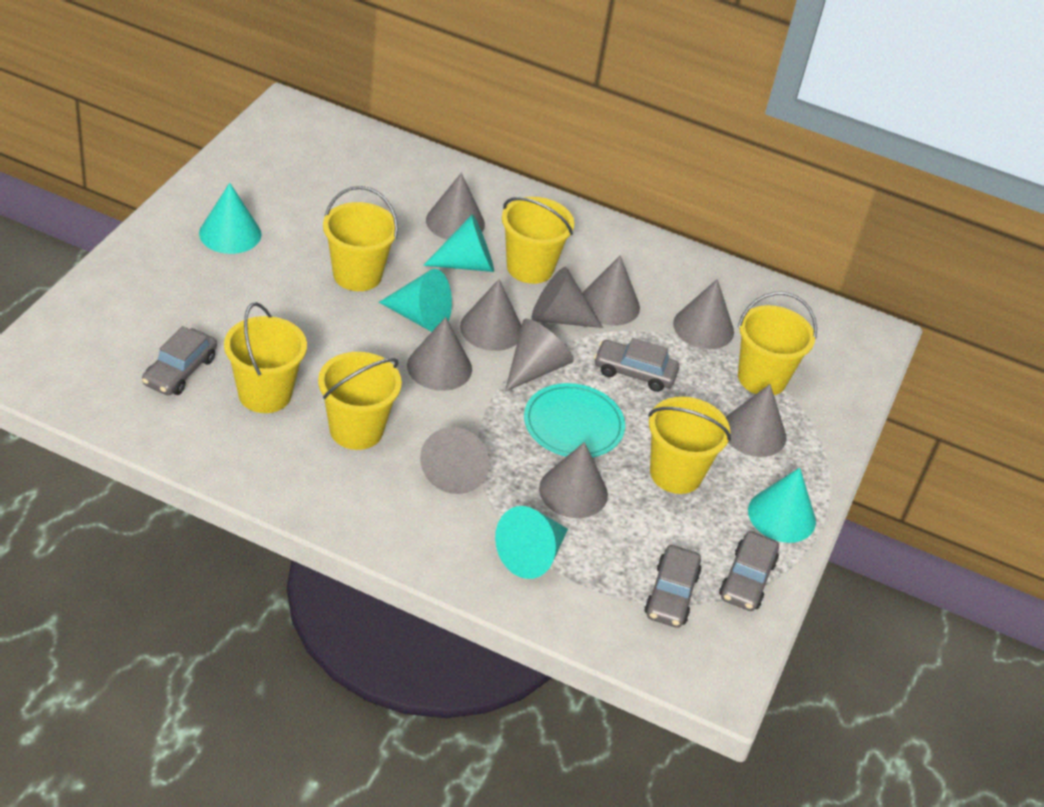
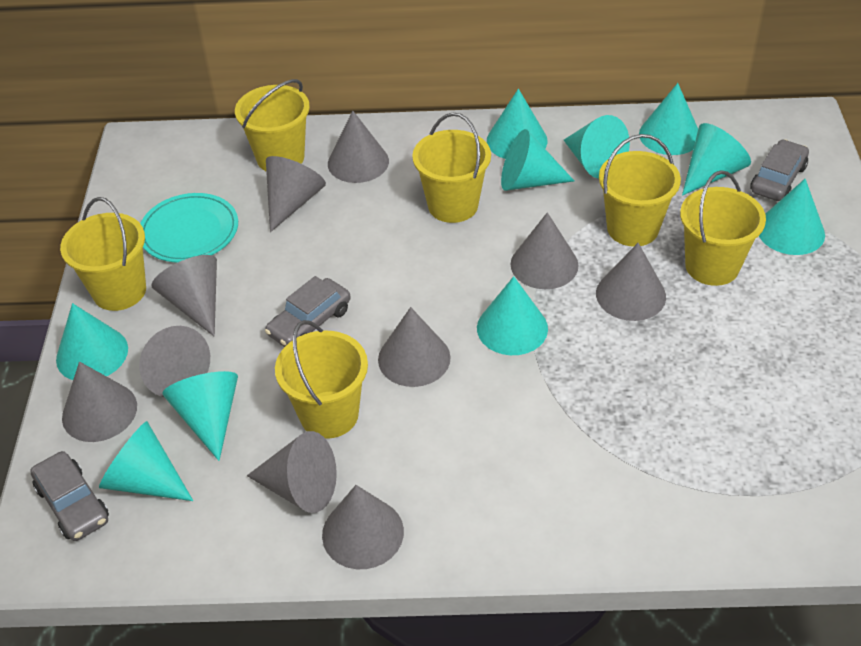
grey car: 4 -> 3
turquoise cone: 5 -> 10

